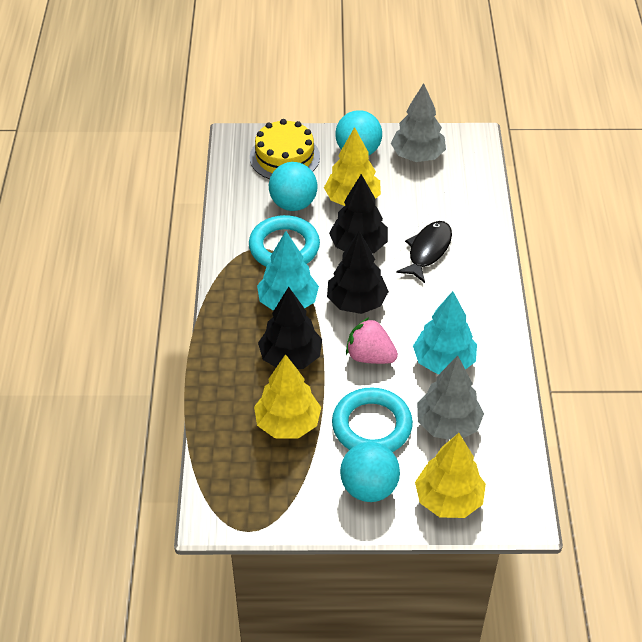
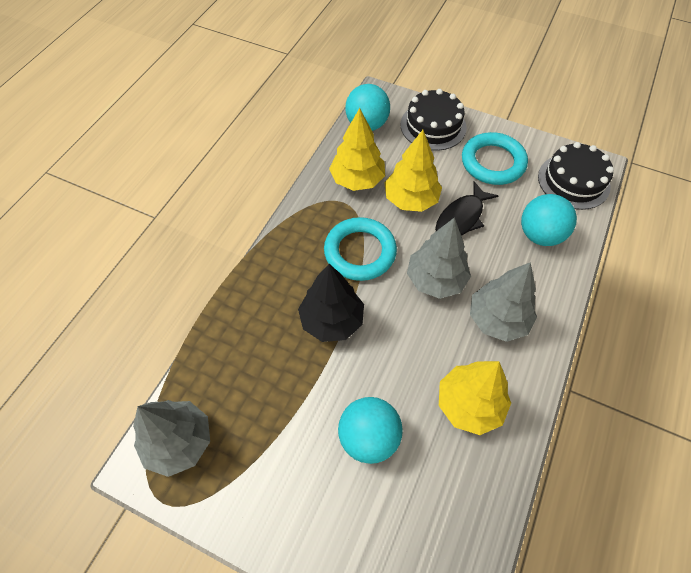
black cake: 0 -> 2
black tree: 3 -> 1
grey tree: 2 -> 3
pink strawberry: 1 -> 0
turquoise tree: 2 -> 0
yellow cake: 1 -> 0

